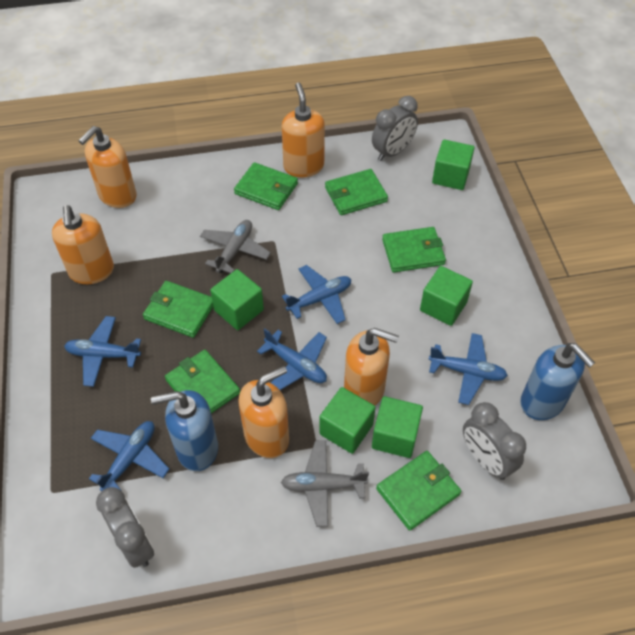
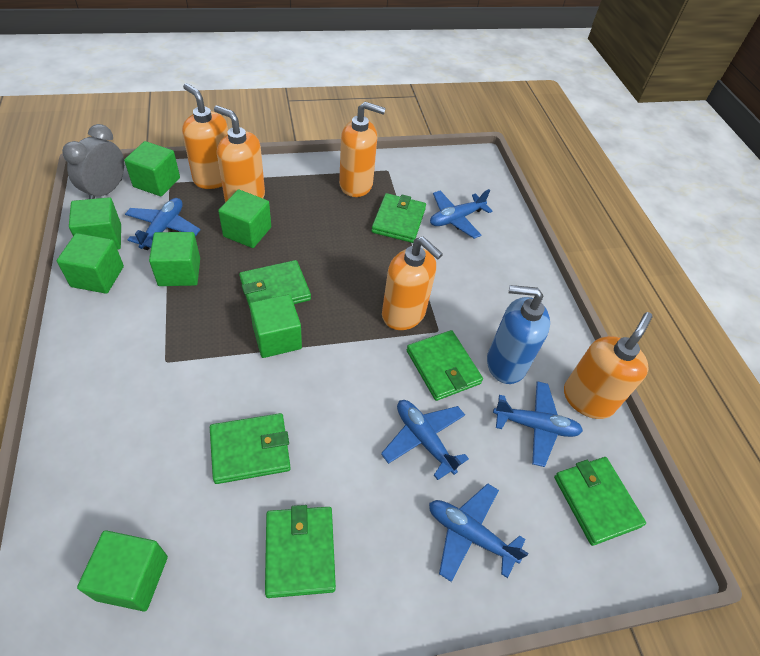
blue soap dispenser: 2 -> 1
green cube: 5 -> 7
grey clock: 3 -> 1
grey plane: 2 -> 0

